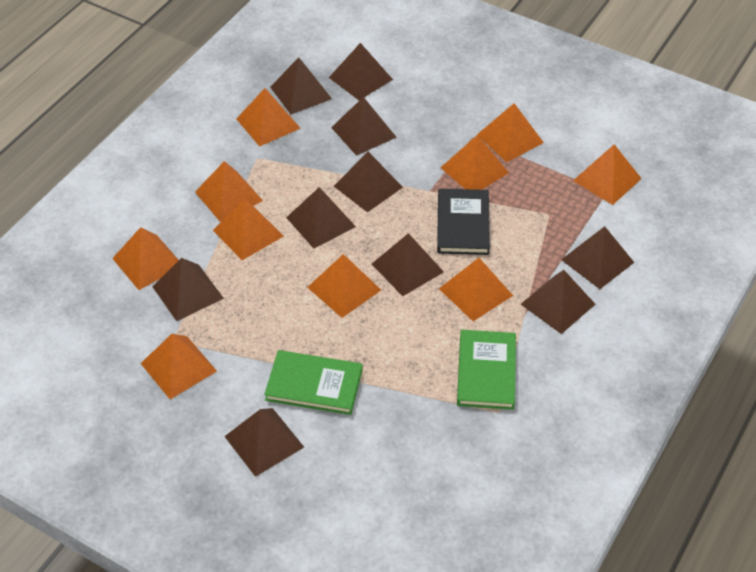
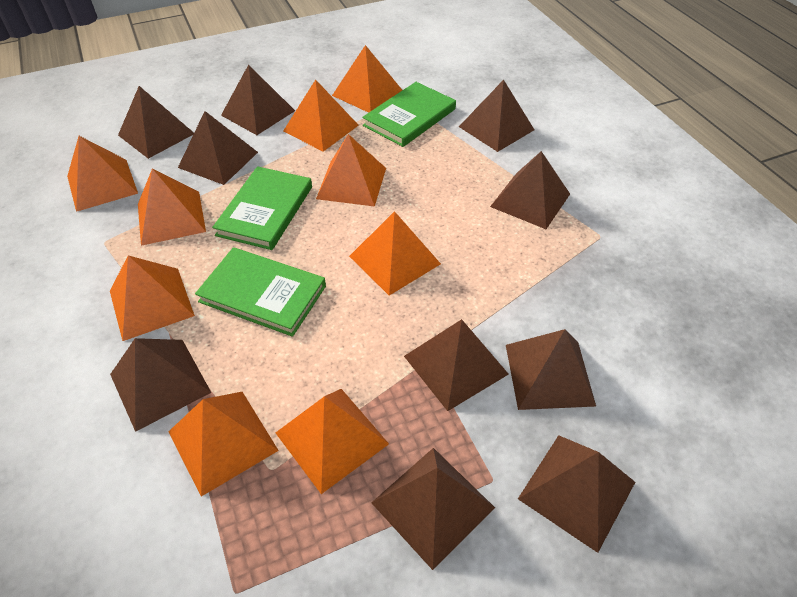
black book: 1 -> 0
green book: 2 -> 3
orange pyramid: 10 -> 9

